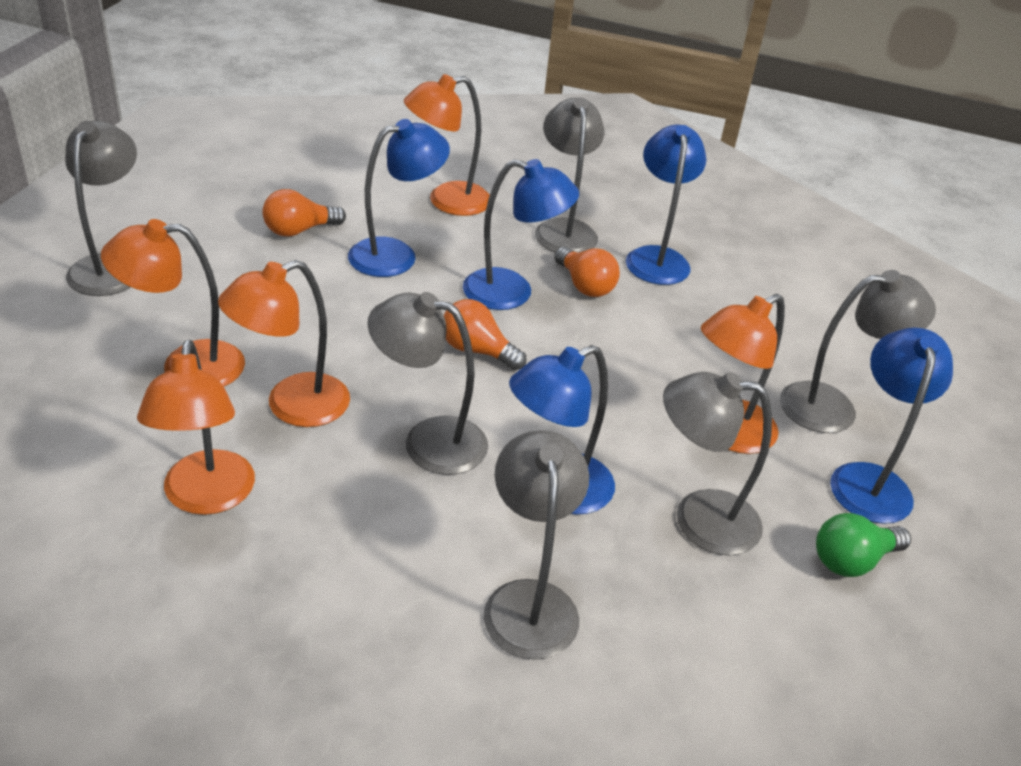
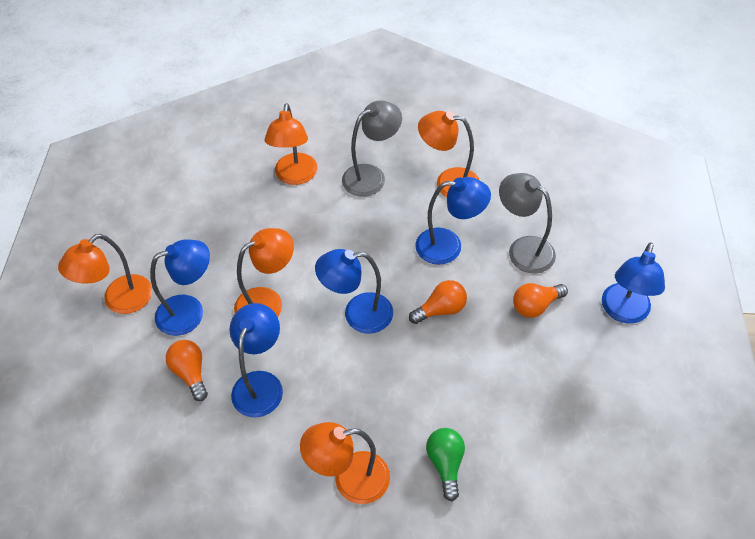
grey lamp: 6 -> 2

